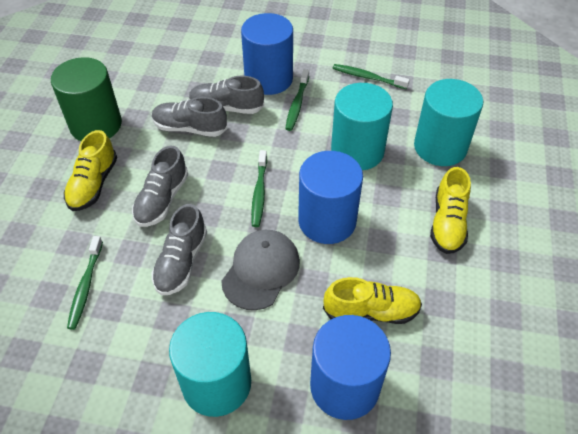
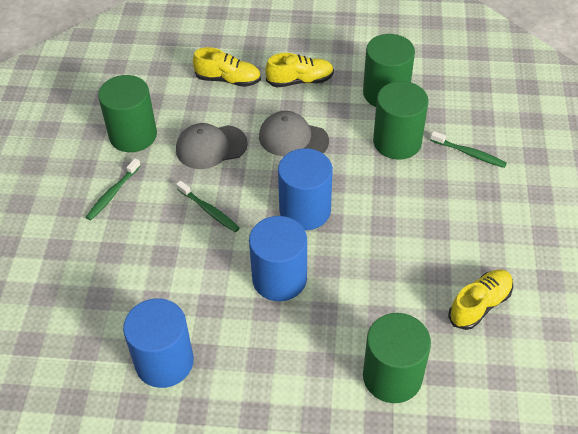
green cylinder: 1 -> 4
green toothbrush: 4 -> 3
grey cap: 1 -> 2
grey shoe: 4 -> 0
turquoise cylinder: 3 -> 0

